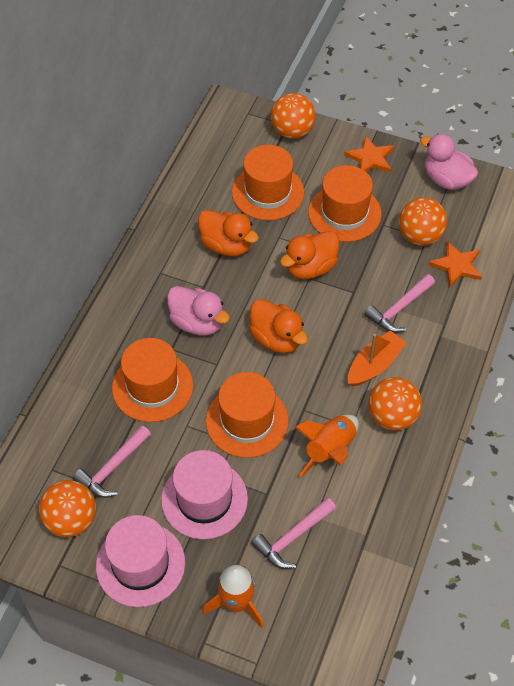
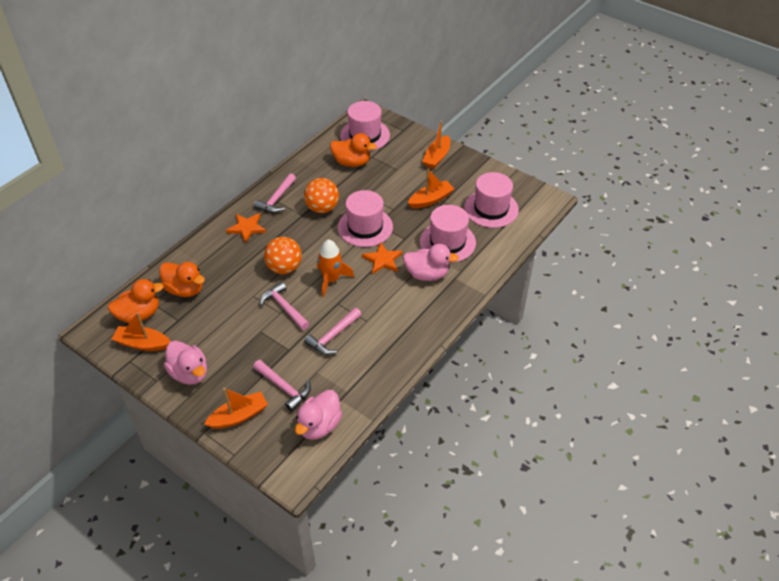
orange ball: 4 -> 2
orange boat: 1 -> 4
orange hat: 4 -> 0
orange rocket: 2 -> 1
pink duck: 2 -> 3
pink hammer: 3 -> 4
pink hat: 2 -> 4

